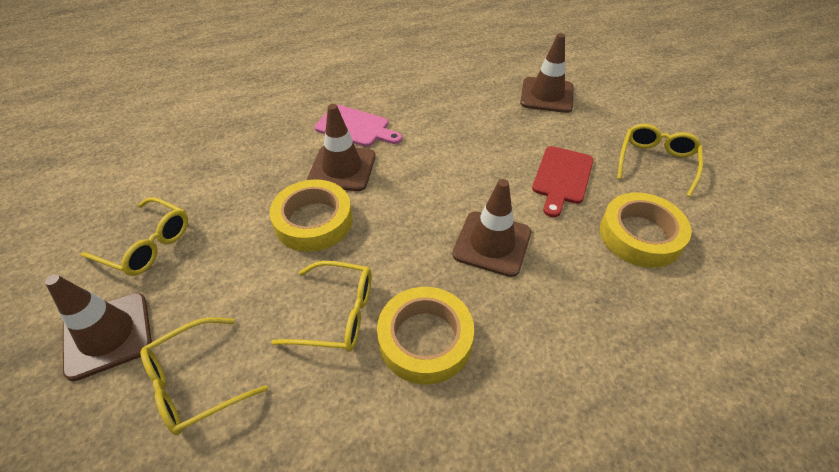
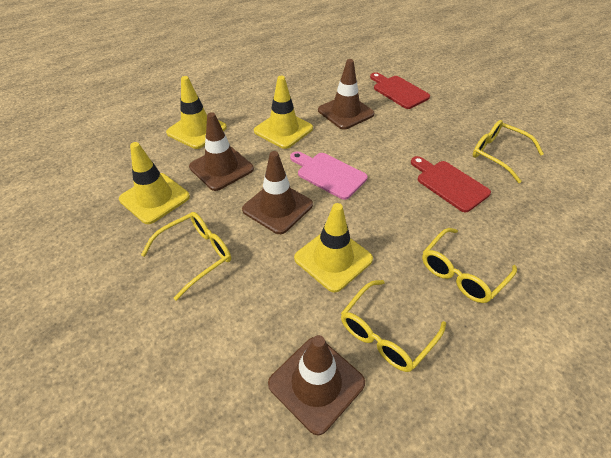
red cutting board: 1 -> 2
yellow tape: 3 -> 0
yellow traffic cone: 0 -> 4

